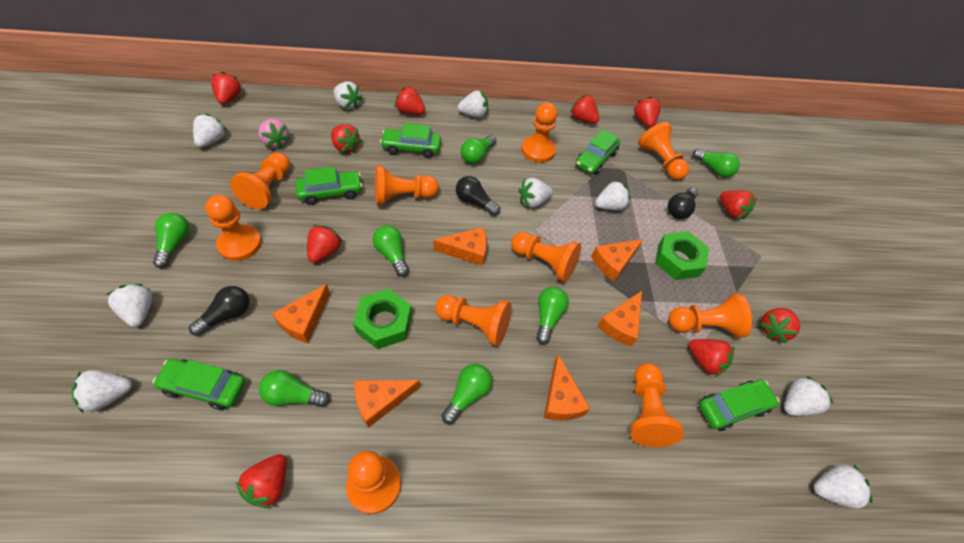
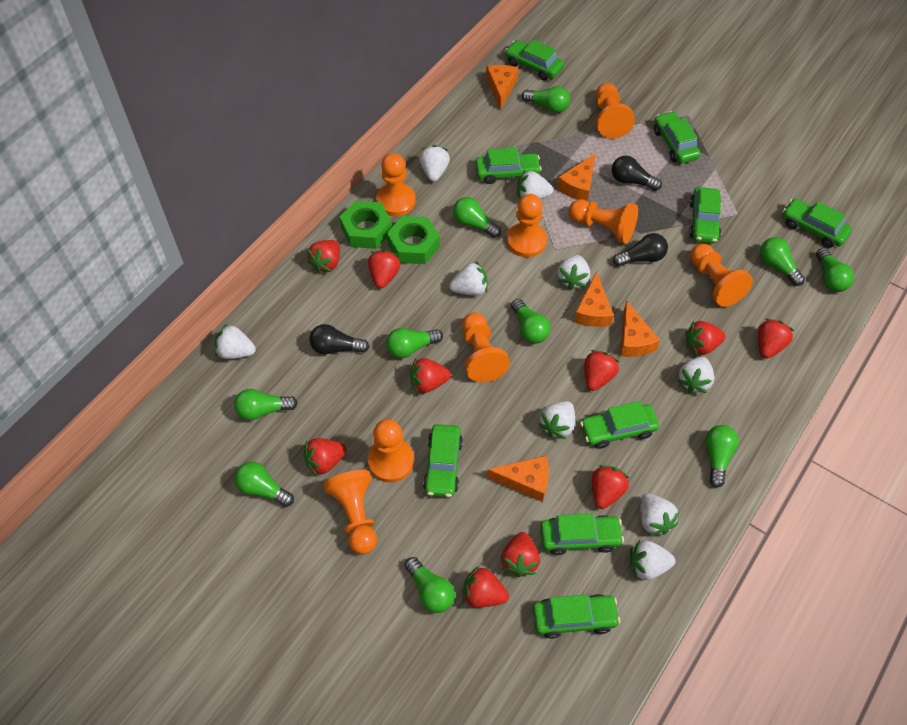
green car: 5 -> 9
green light bulb: 7 -> 10
orange cheese: 6 -> 5
orange pawn: 10 -> 8
pink strawberry: 1 -> 0

